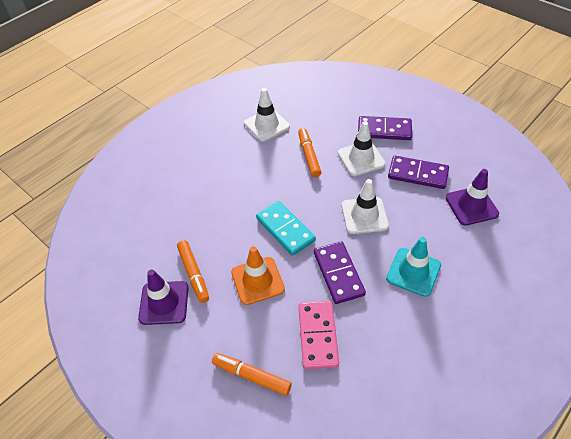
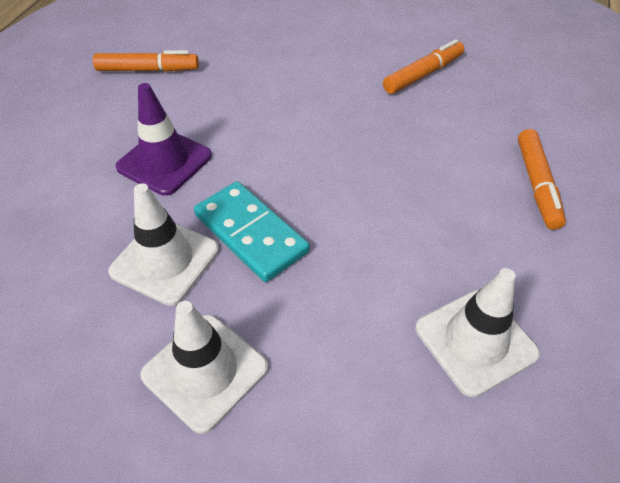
orange traffic cone: 1 -> 0
pink domino: 1 -> 0
purple domino: 3 -> 0
purple traffic cone: 2 -> 1
turquoise traffic cone: 1 -> 0

